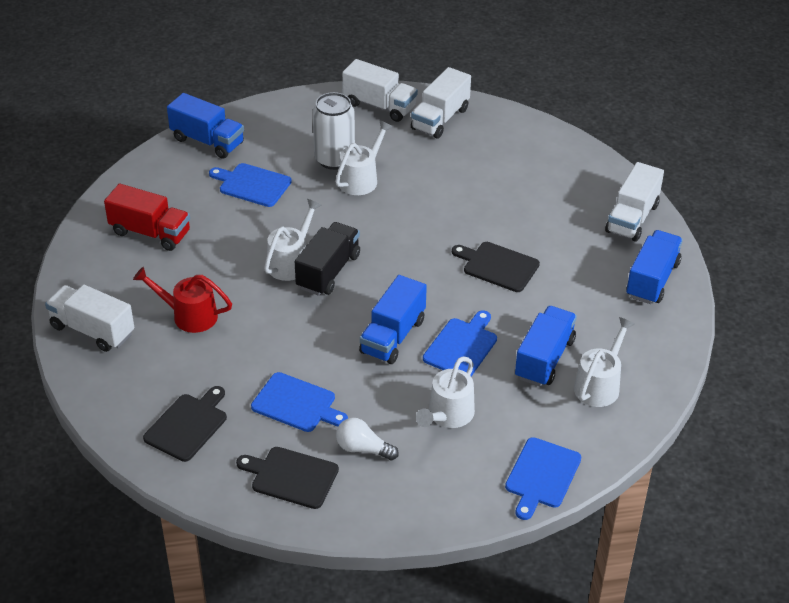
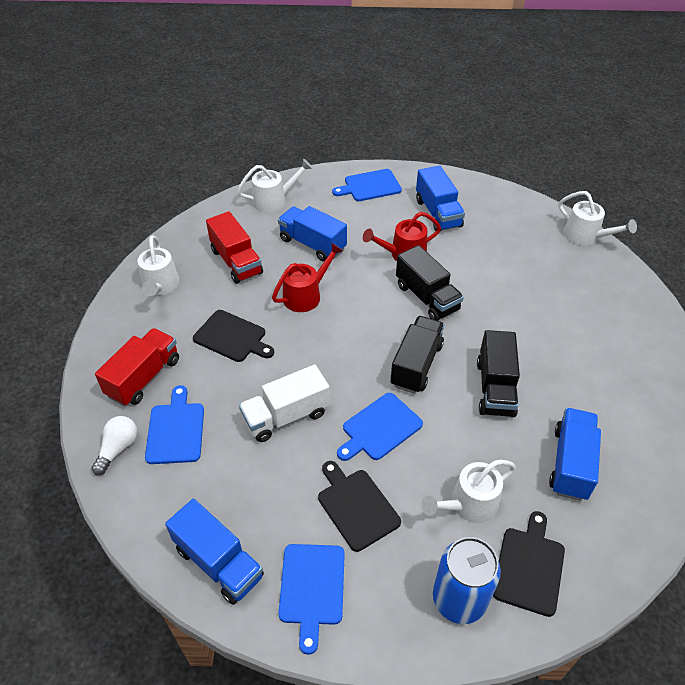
black truck: 1 -> 3
blue can: 0 -> 1
red truck: 1 -> 2
red watering can: 1 -> 2
white can: 1 -> 0
white truck: 4 -> 1

